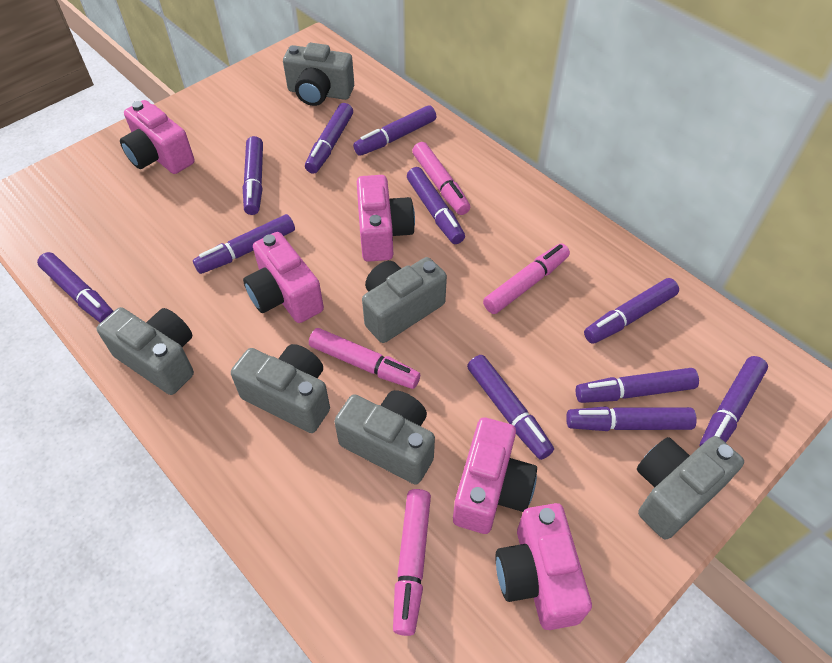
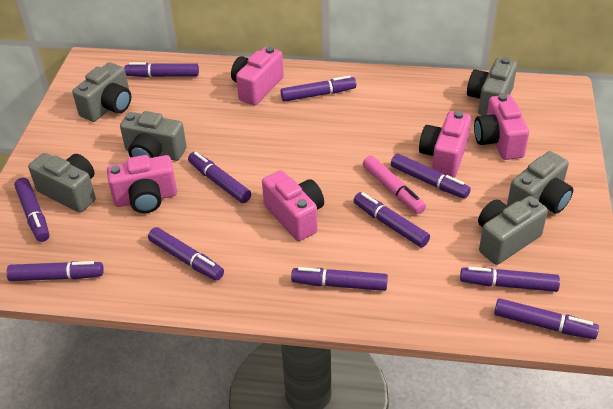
pink marker: 4 -> 1

